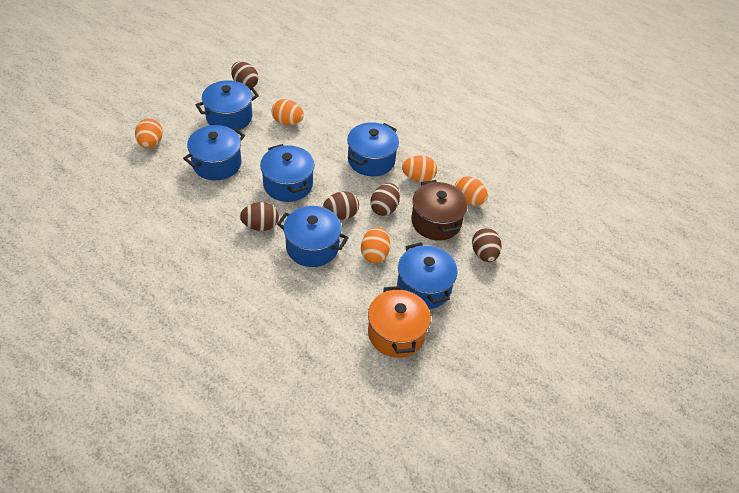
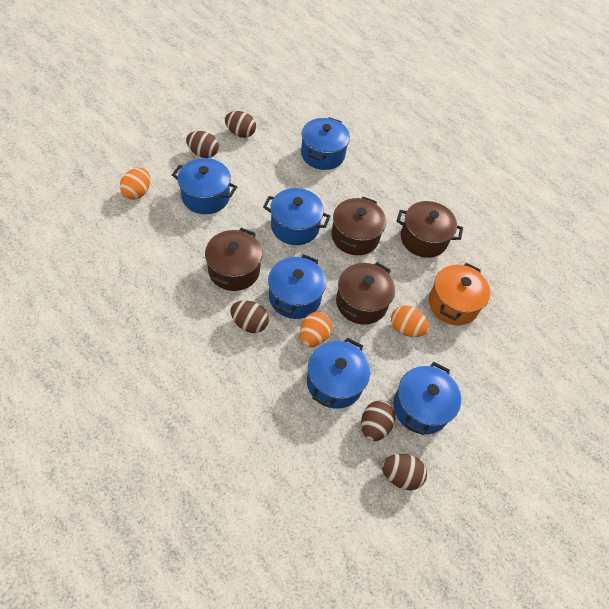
brown pot: 1 -> 4
orange egg: 5 -> 3

